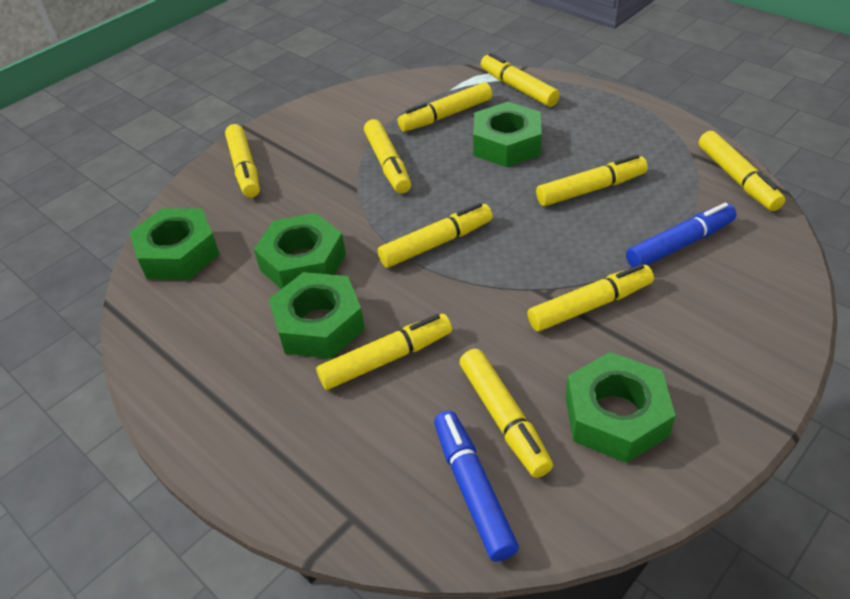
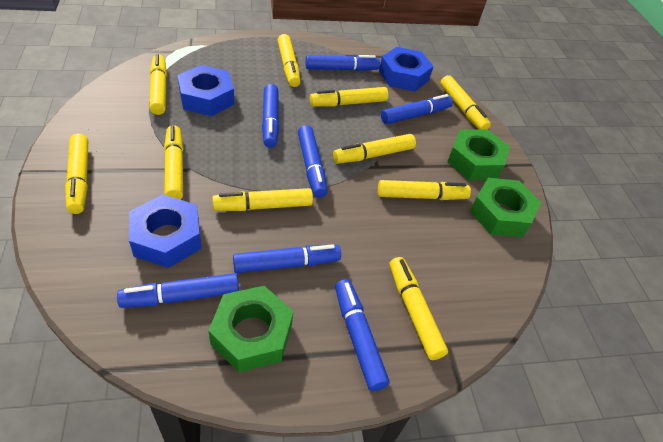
blue marker: 2 -> 7
blue nut: 0 -> 3
green nut: 5 -> 3

